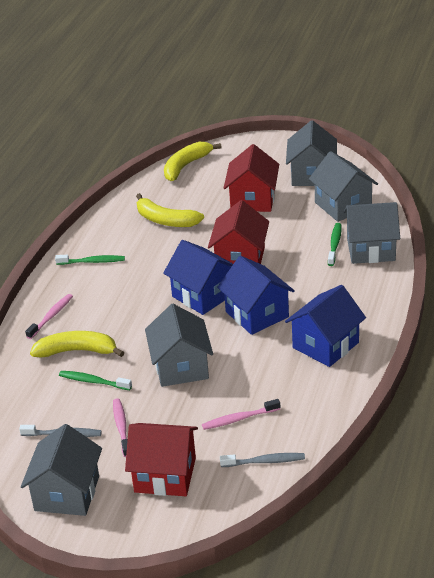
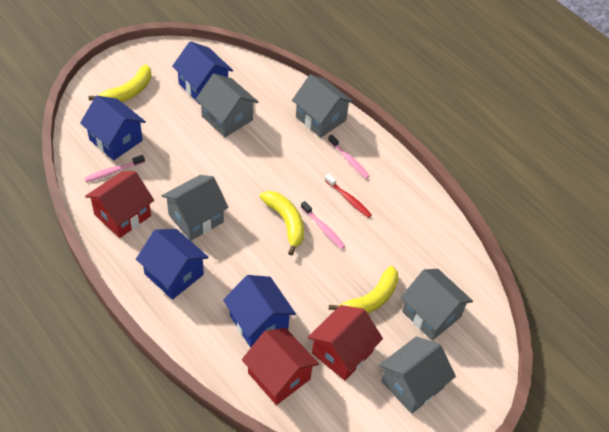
blue house: 3 -> 4
green toothbrush: 3 -> 0
grey toothbrush: 2 -> 0
red toothbrush: 0 -> 1

